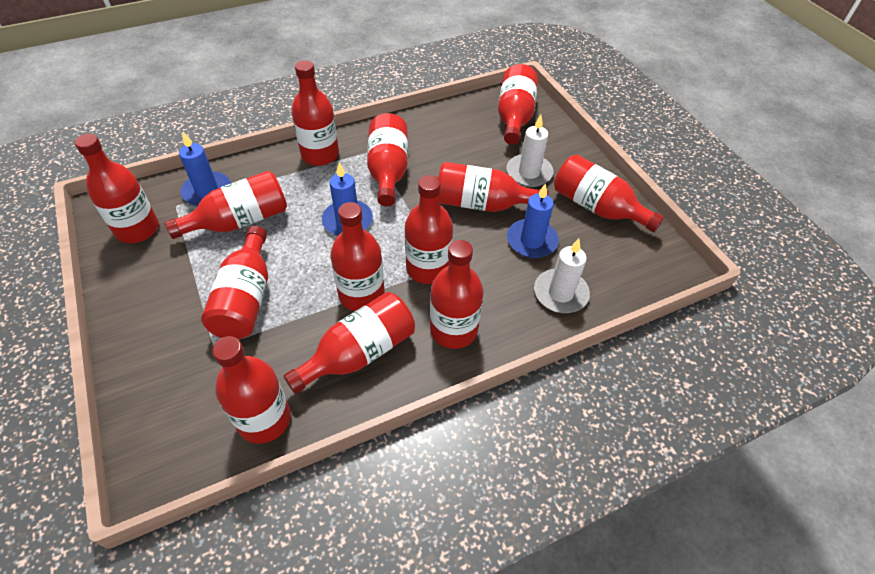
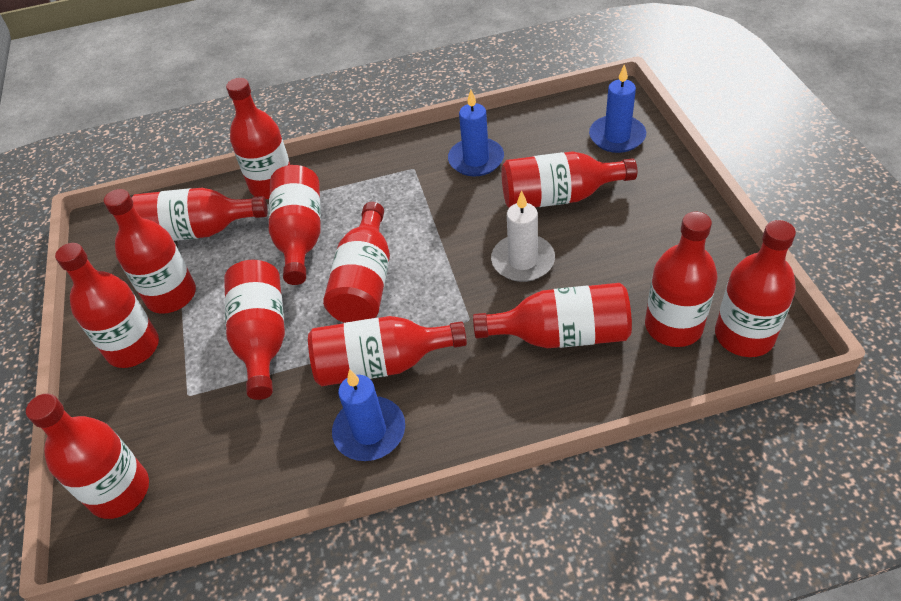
white candle: 2 -> 1

